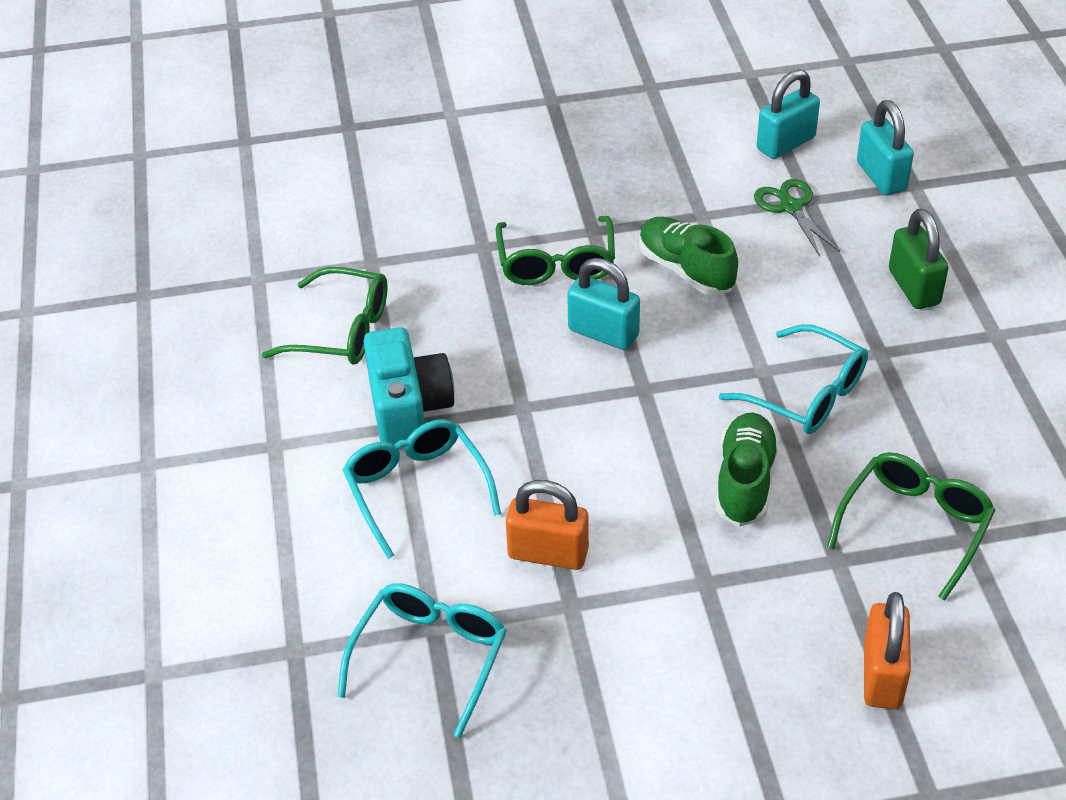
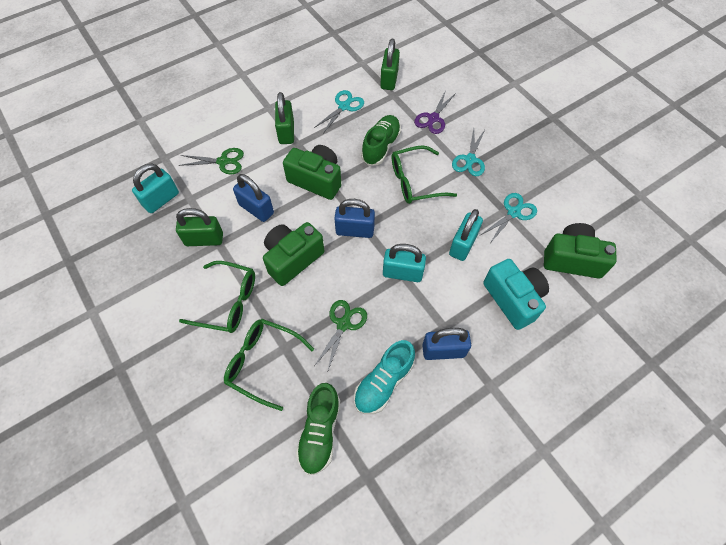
blue padlock: 0 -> 3
green camera: 0 -> 3
green padlock: 1 -> 3
green scissors: 1 -> 2
orange padlock: 2 -> 0
purple scissors: 0 -> 1
turquoise glasses: 3 -> 0
turquoise scissors: 0 -> 3
turquoise shoe: 0 -> 1

